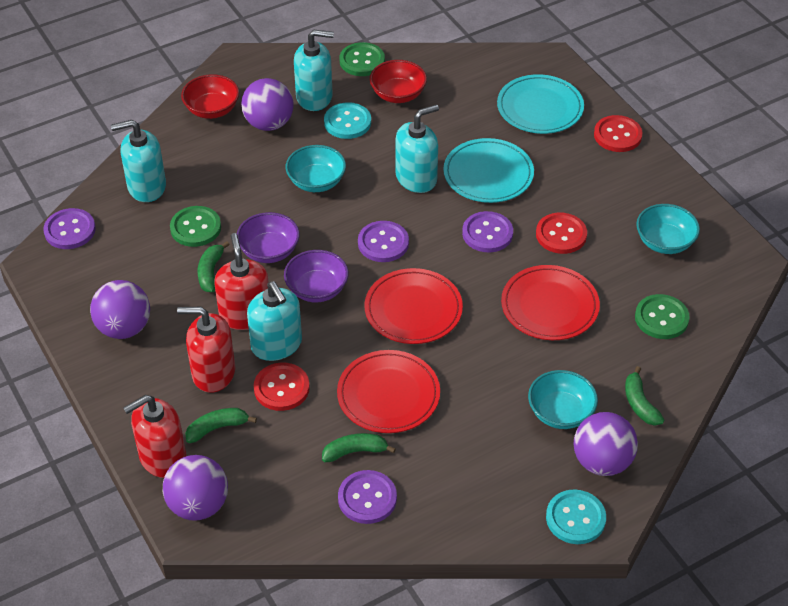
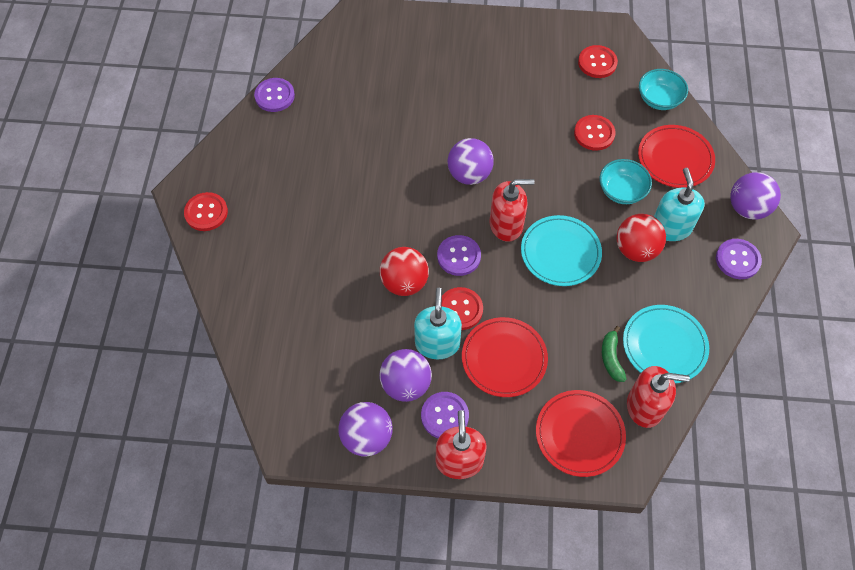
green banana: 4 -> 1
green button: 3 -> 0
purple bowl: 2 -> 0
red ball: 0 -> 2
red bowl: 2 -> 0
red button: 3 -> 4
turquoise bowl: 3 -> 2
turquoise button: 2 -> 0
turquoise soap dispenser: 4 -> 2

